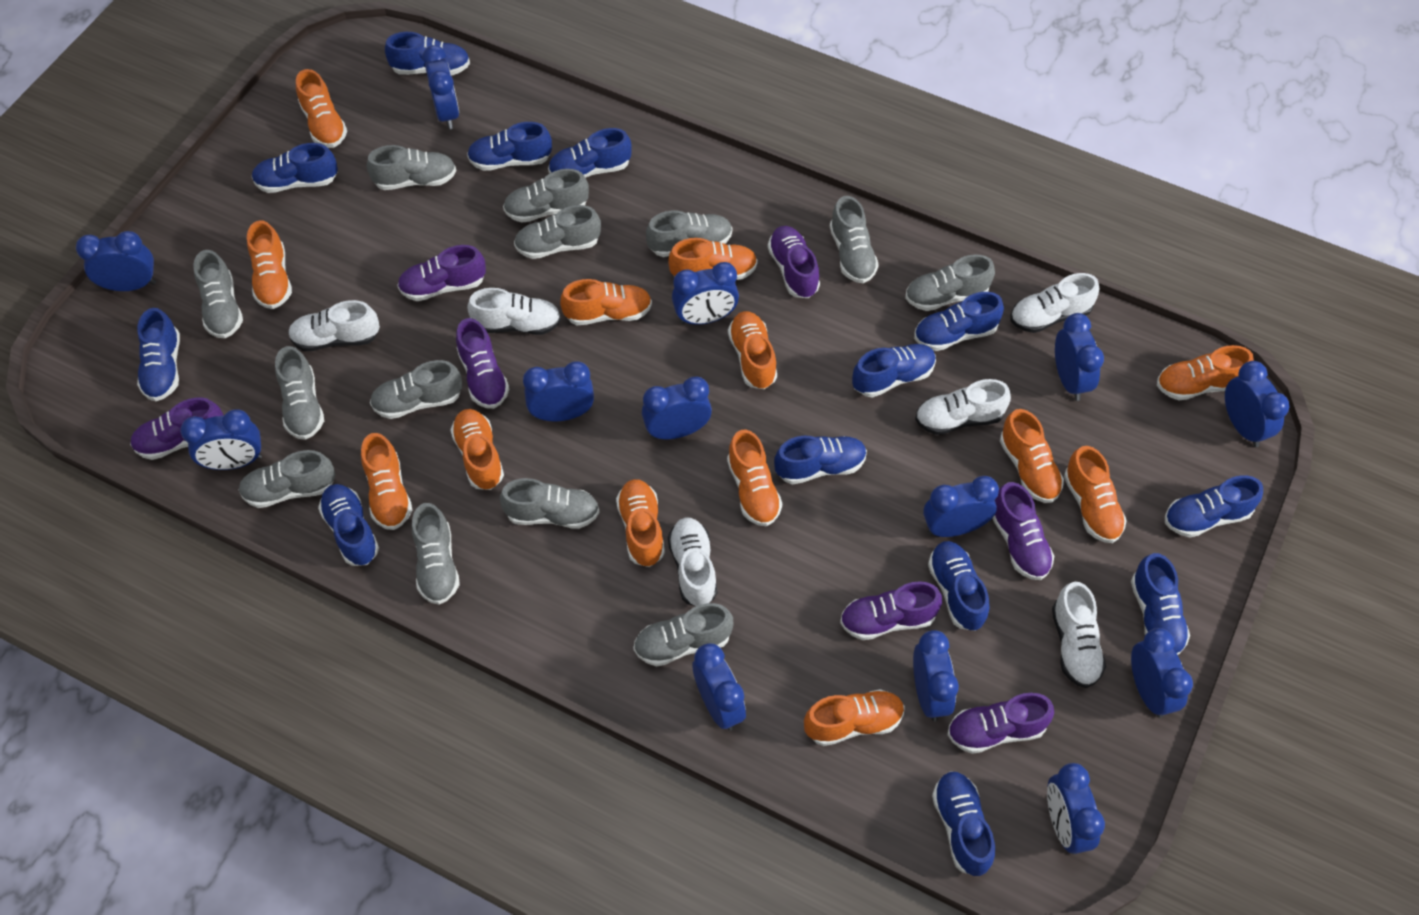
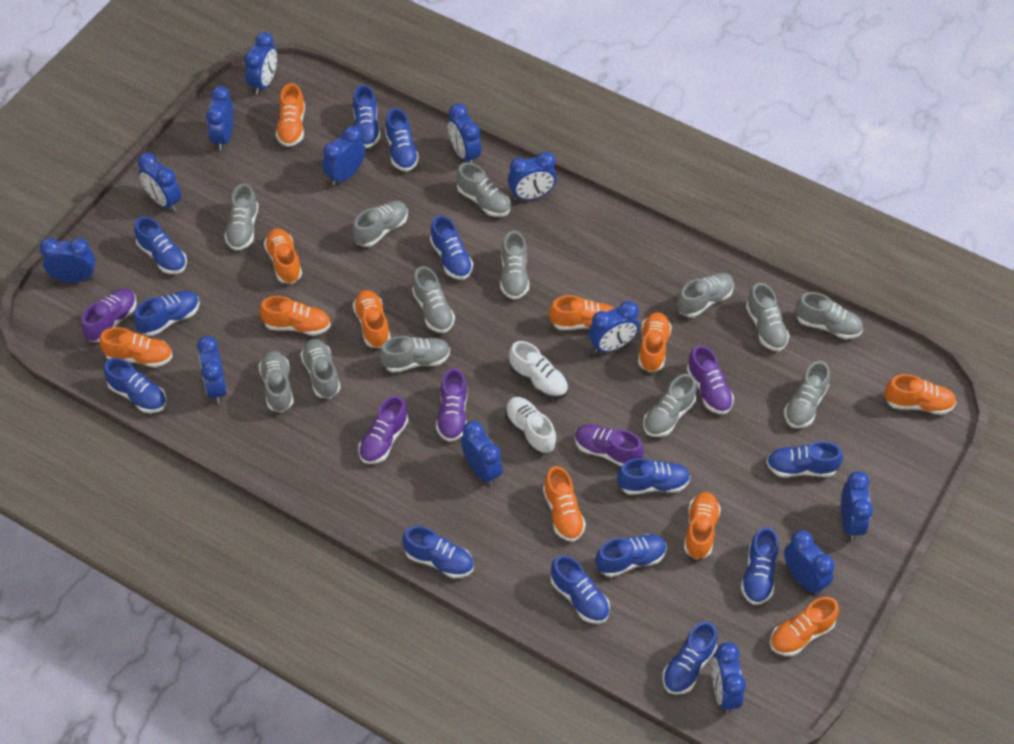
orange shoe: 13 -> 11
purple shoe: 7 -> 5
white shoe: 6 -> 2

